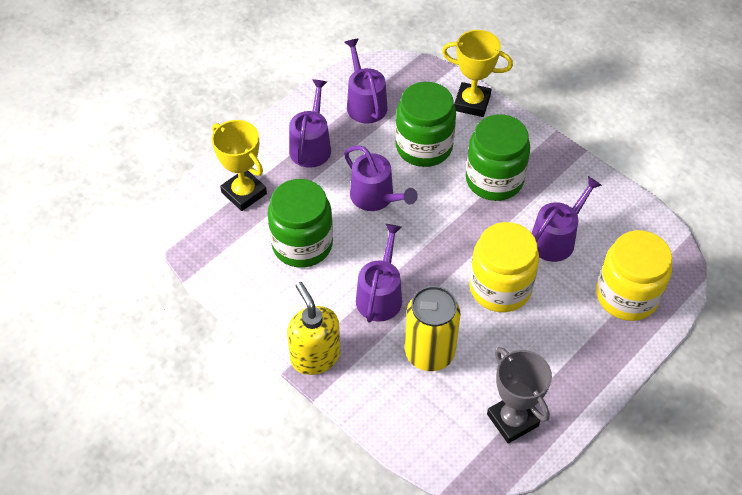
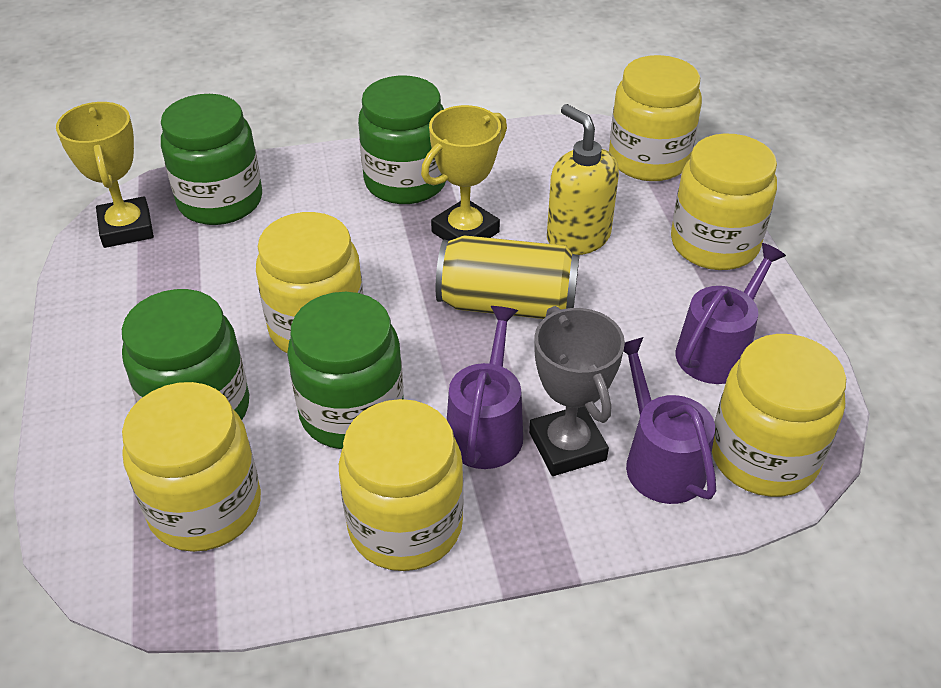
green jar: 3 -> 4
purple watering can: 5 -> 3
yellow jar: 2 -> 6

